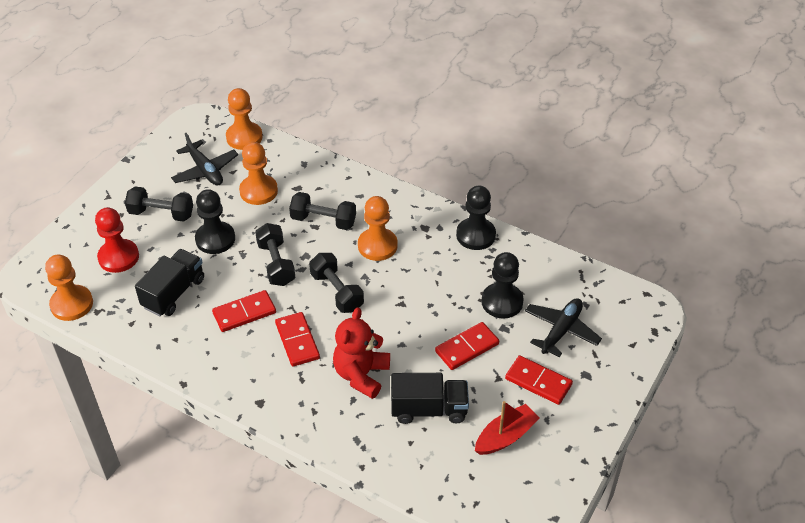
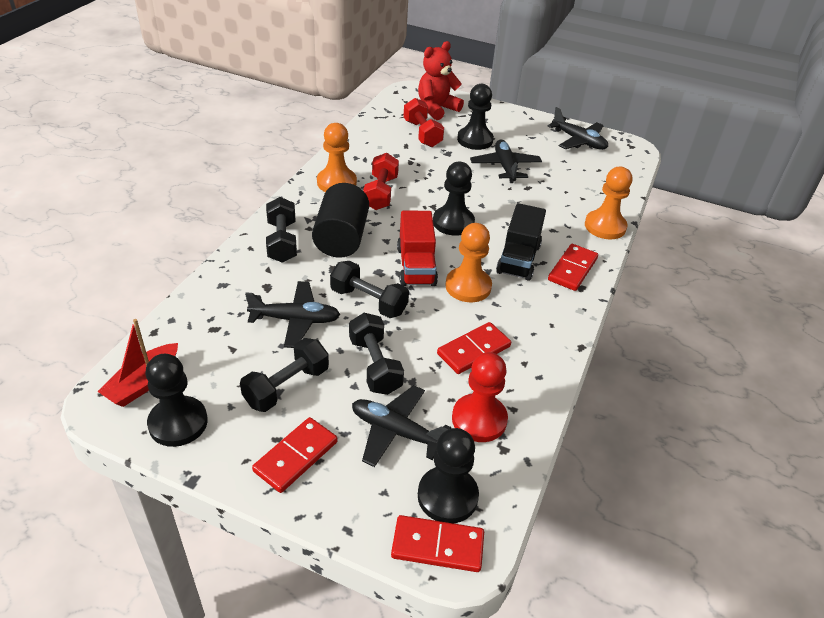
black cylinder: 0 -> 1
black pawn: 3 -> 4
black plane: 2 -> 4
black truck: 2 -> 1
orange pawn: 4 -> 3
red dumbbell: 0 -> 2
red truck: 0 -> 1

